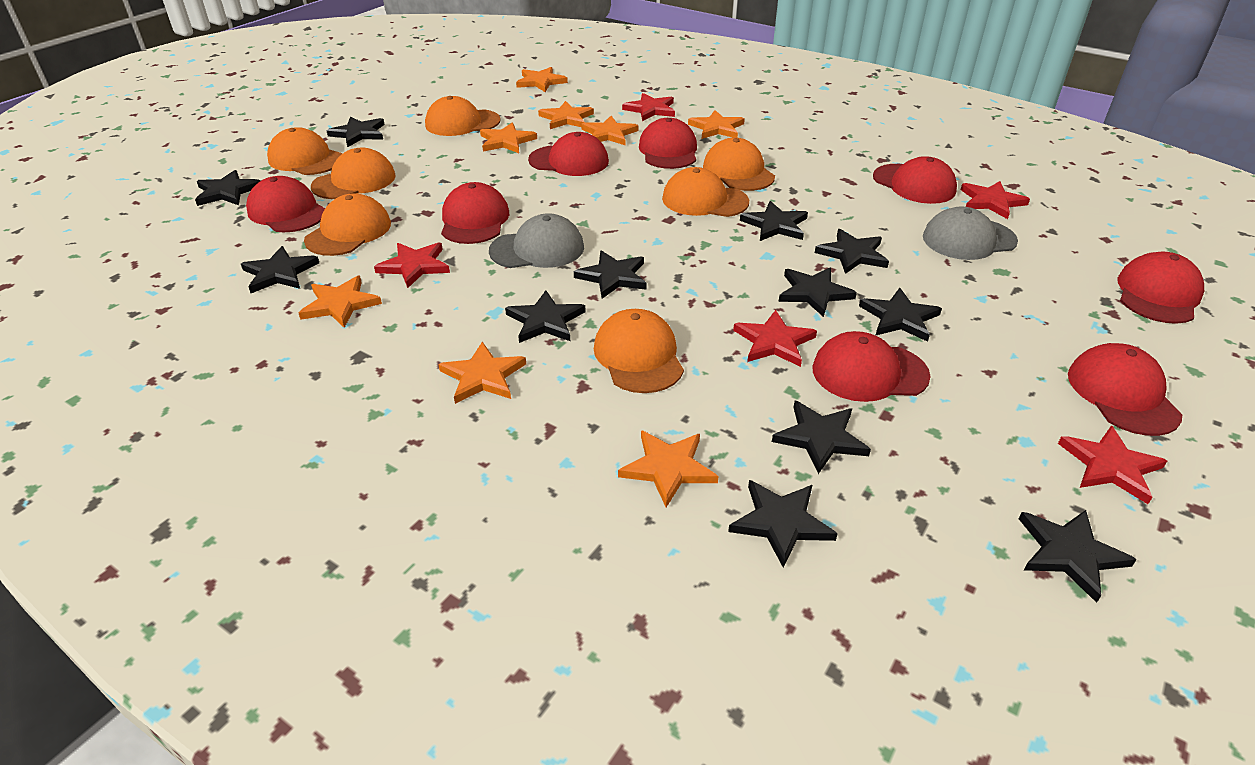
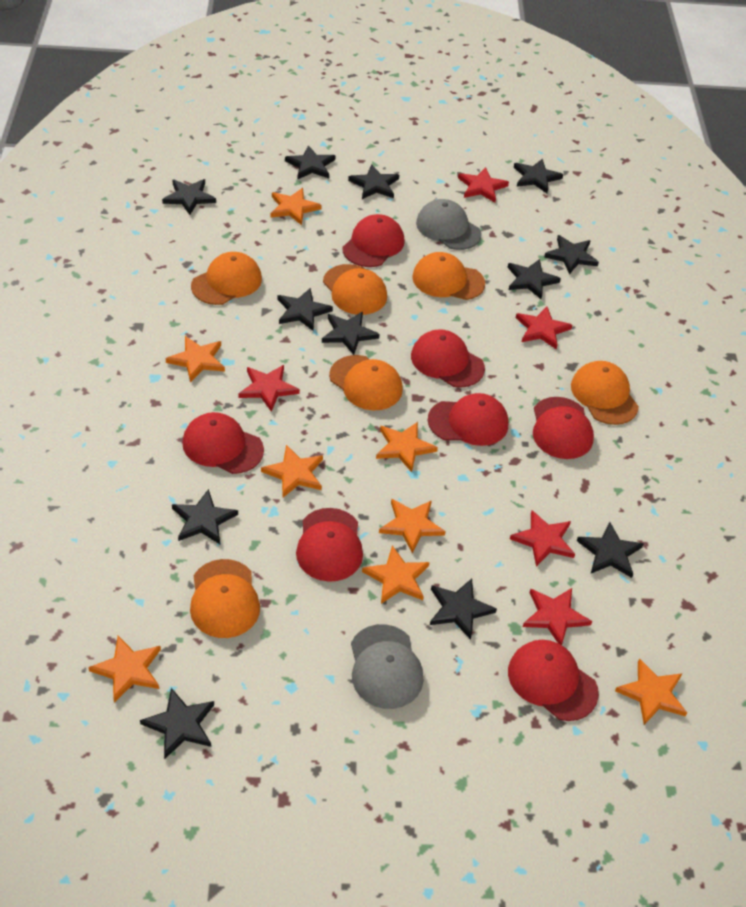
orange cap: 7 -> 6
red cap: 8 -> 7

